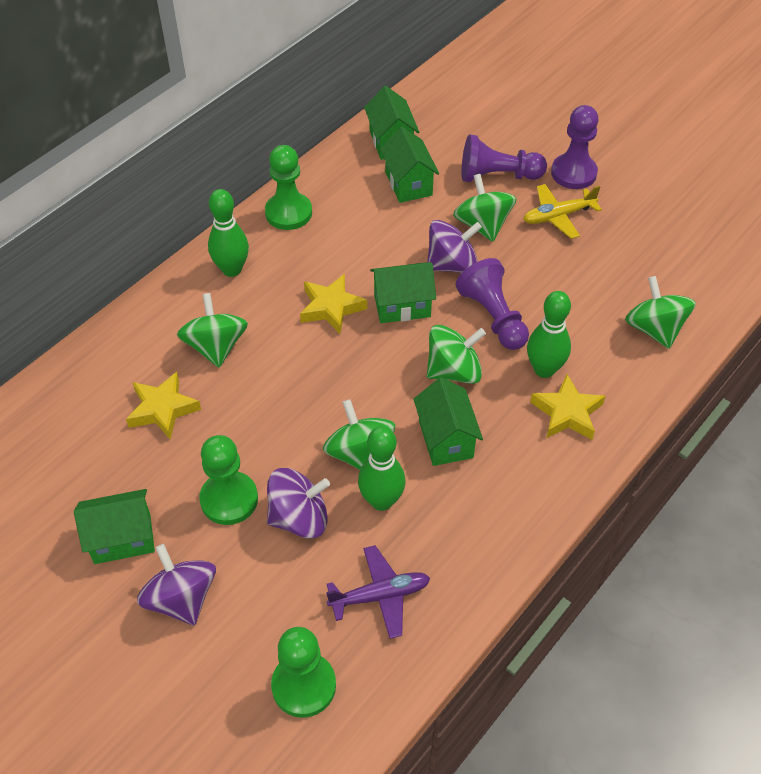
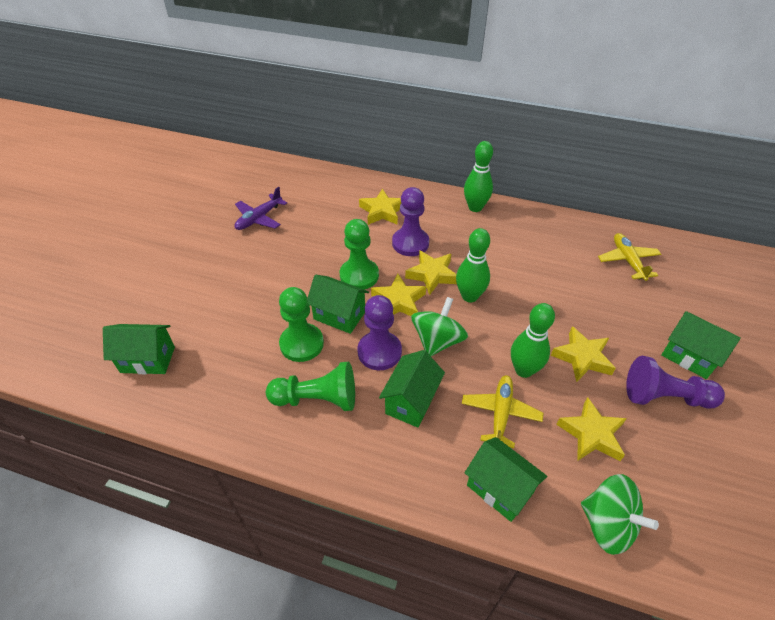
green spinning top: 5 -> 2
purple spinning top: 3 -> 0
yellow plane: 1 -> 2
yellow star: 3 -> 5

